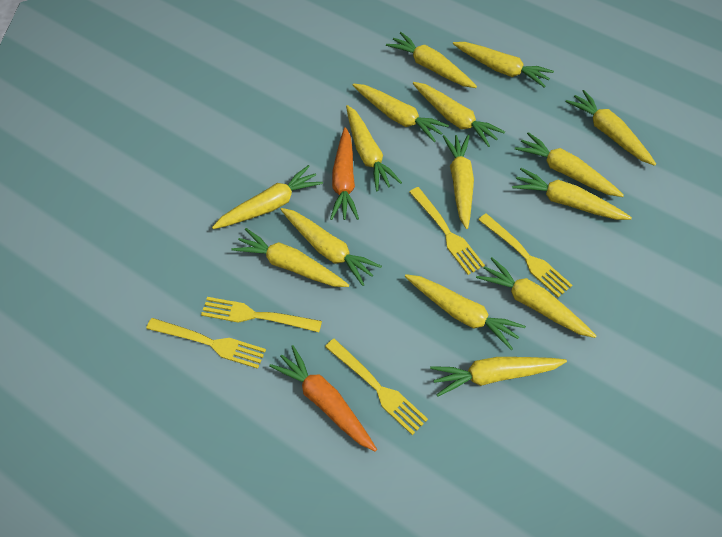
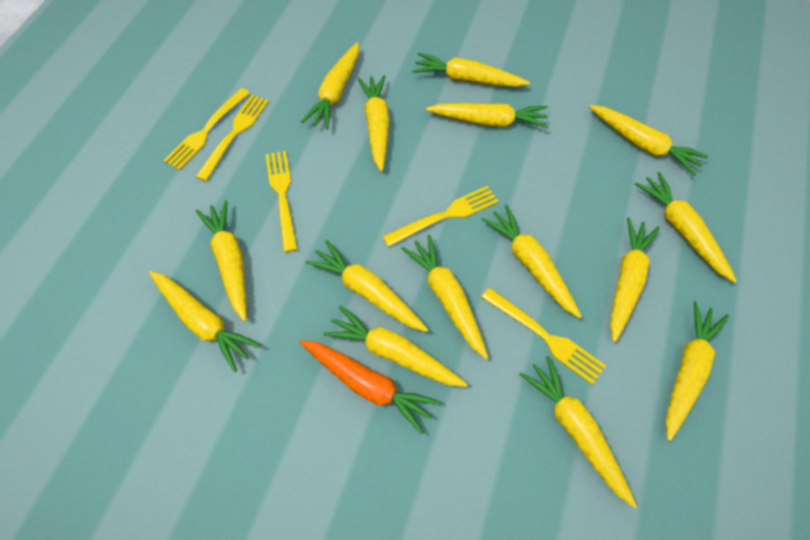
orange carrot: 2 -> 1

